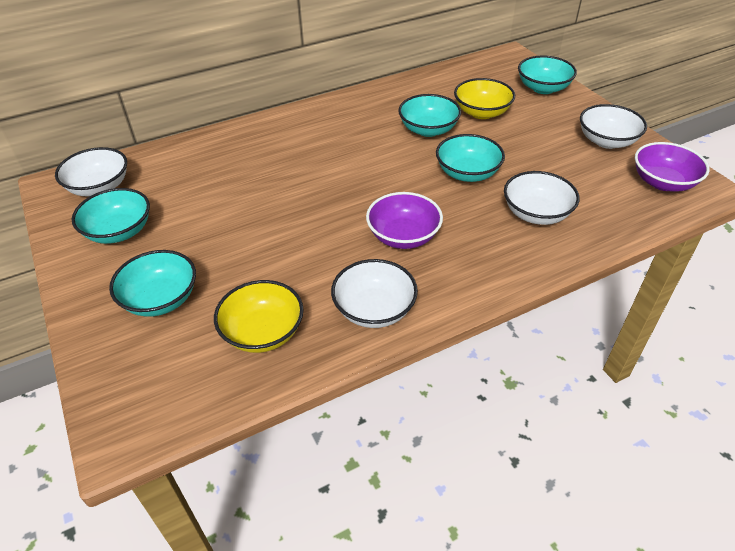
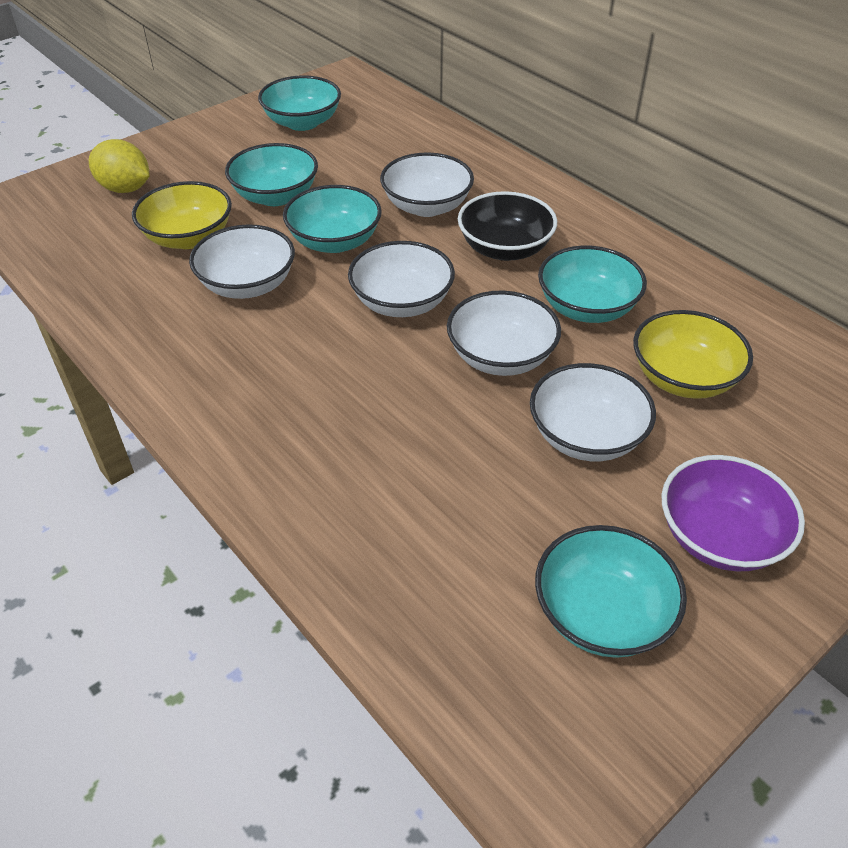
black bowl: 0 -> 1
purple bowl: 2 -> 1
white bowl: 4 -> 5
yellow lemon: 0 -> 1

